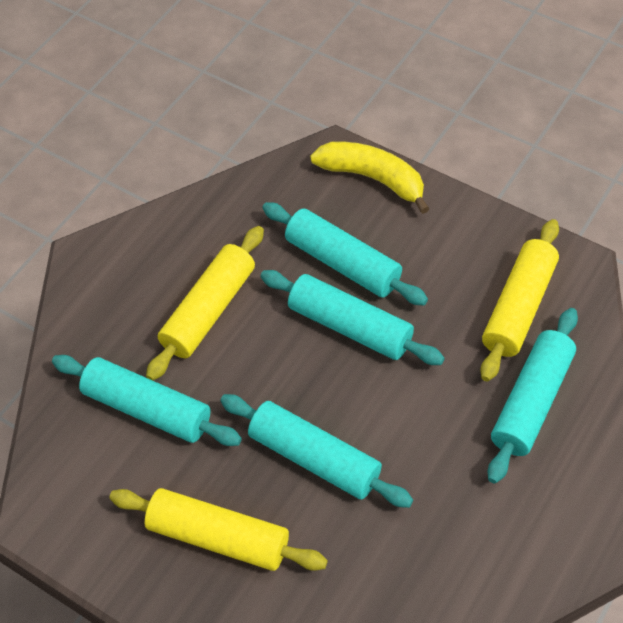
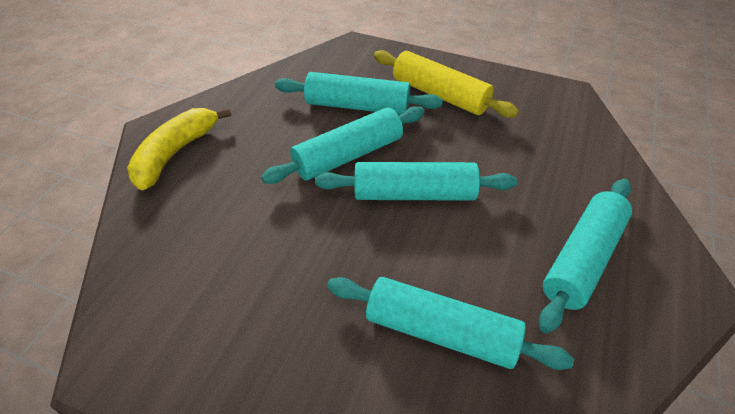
yellow rolling pin: 3 -> 1

